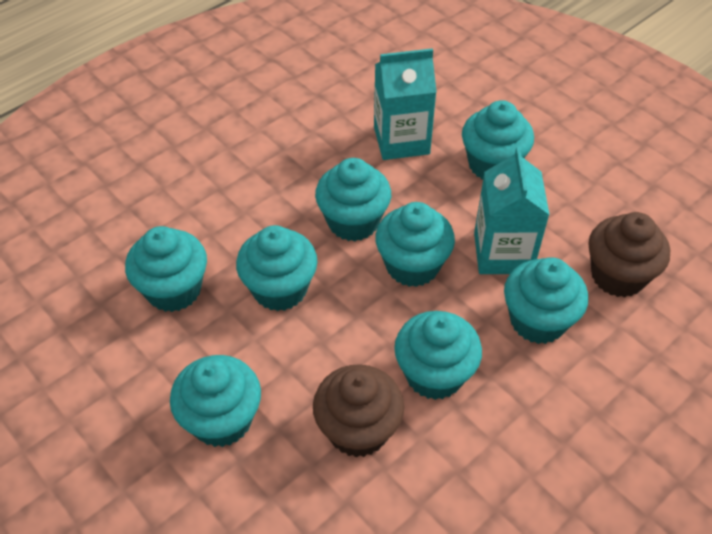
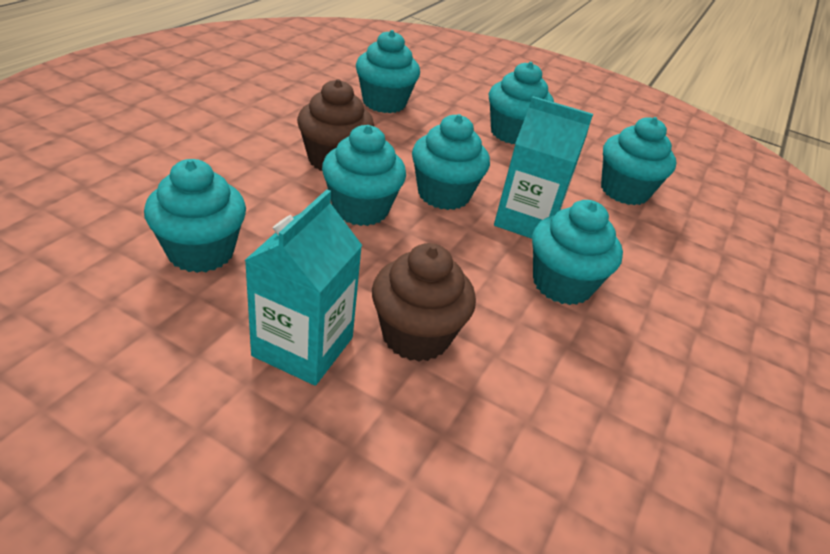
turquoise cupcake: 8 -> 7

